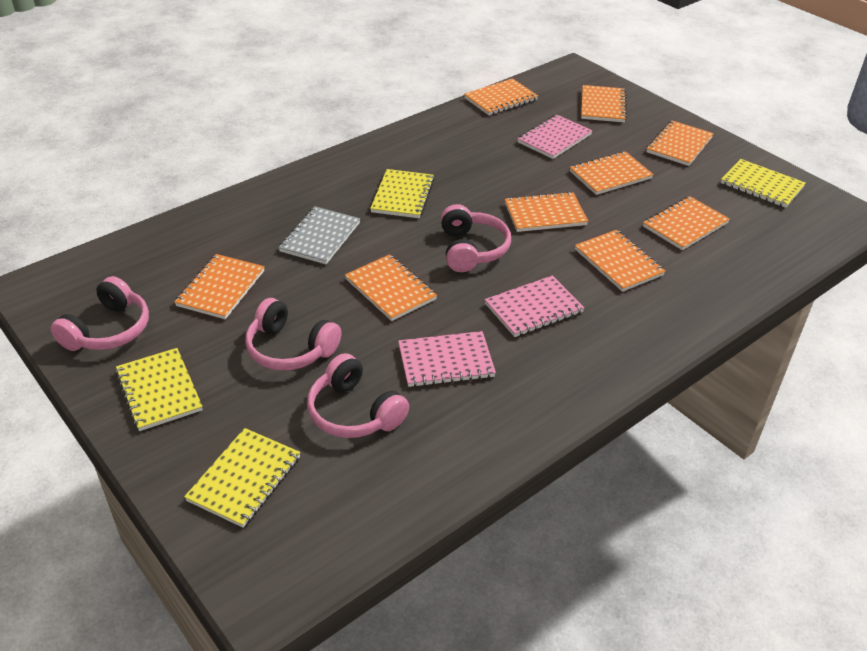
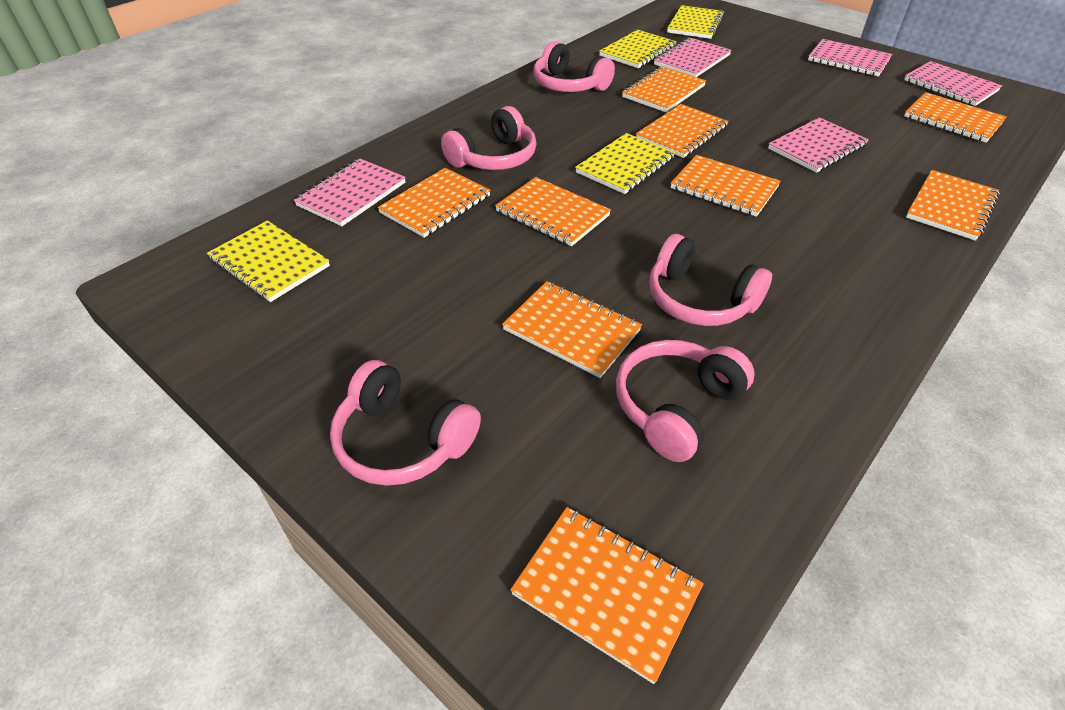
grey notebook: 1 -> 0
pink headphones: 4 -> 5
pink notebook: 3 -> 5

